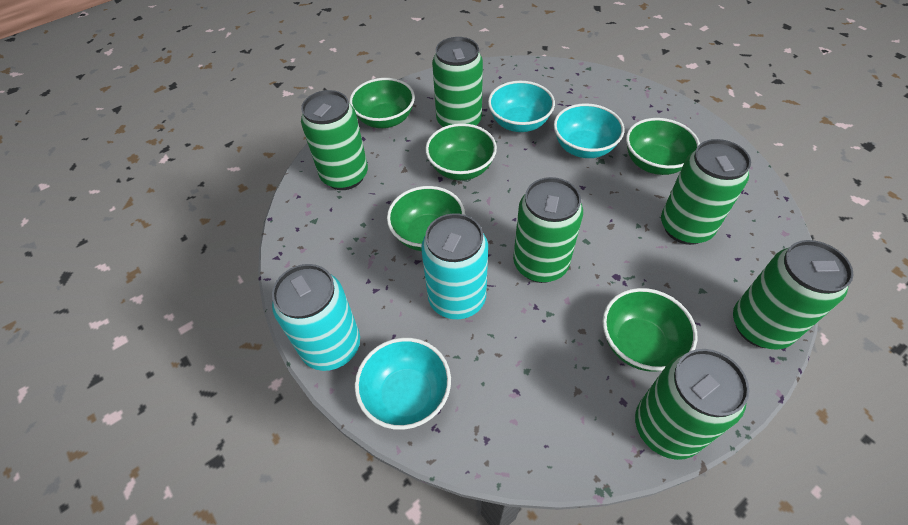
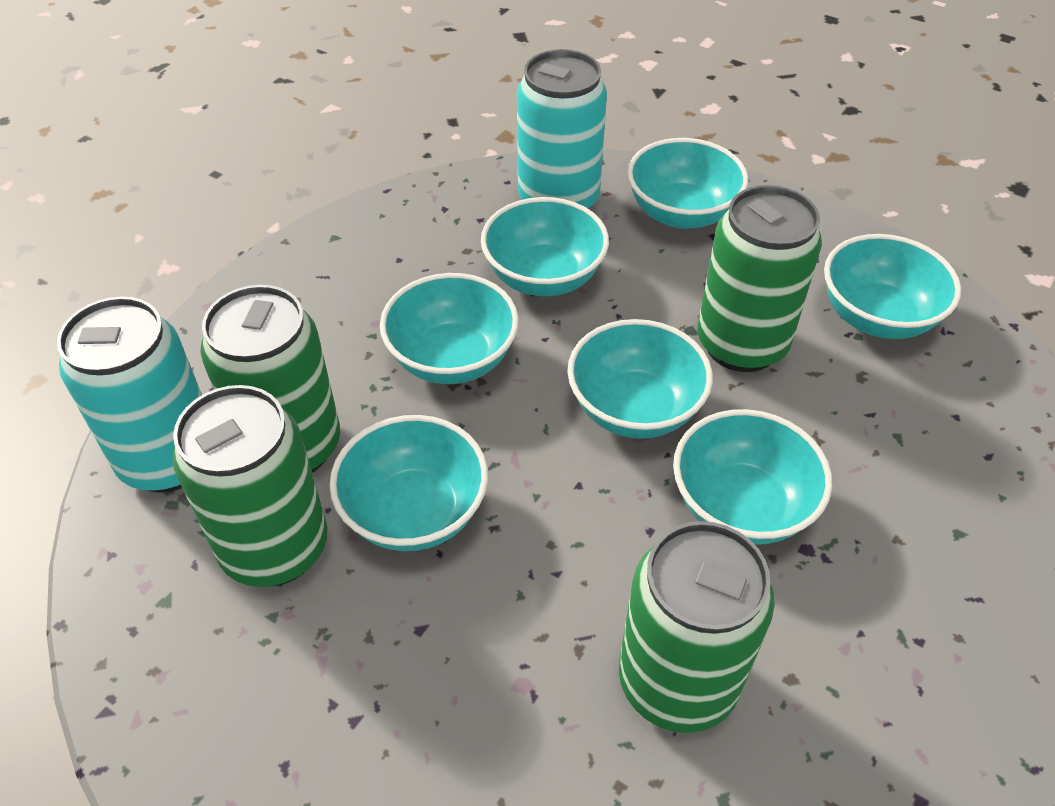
green bowl: 5 -> 0
green can: 6 -> 4
turquoise bowl: 3 -> 7

